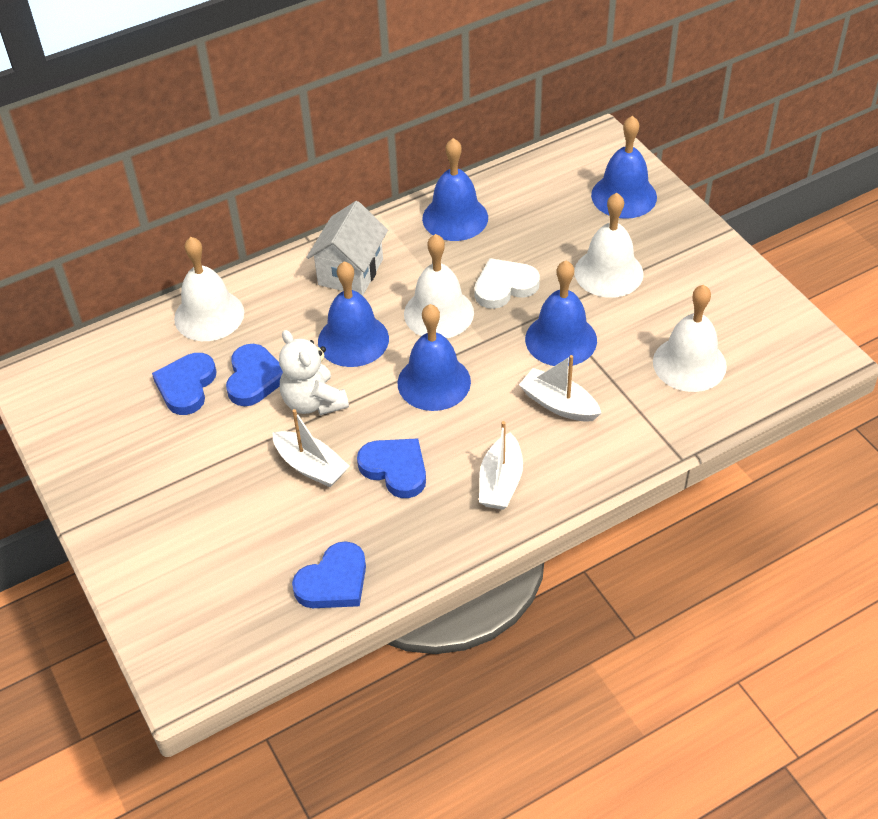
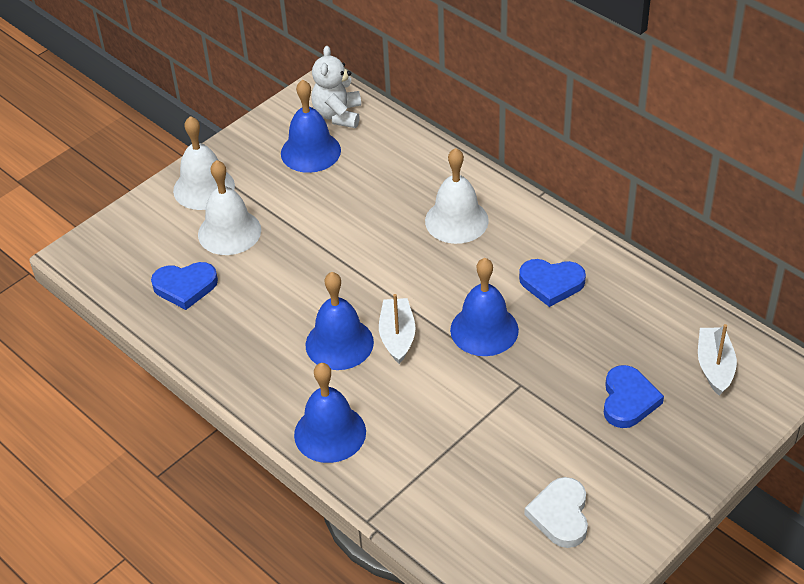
blue bell: 5 -> 4
blue heart: 4 -> 3
white bell: 4 -> 3
white boat: 3 -> 2
white house: 1 -> 0

